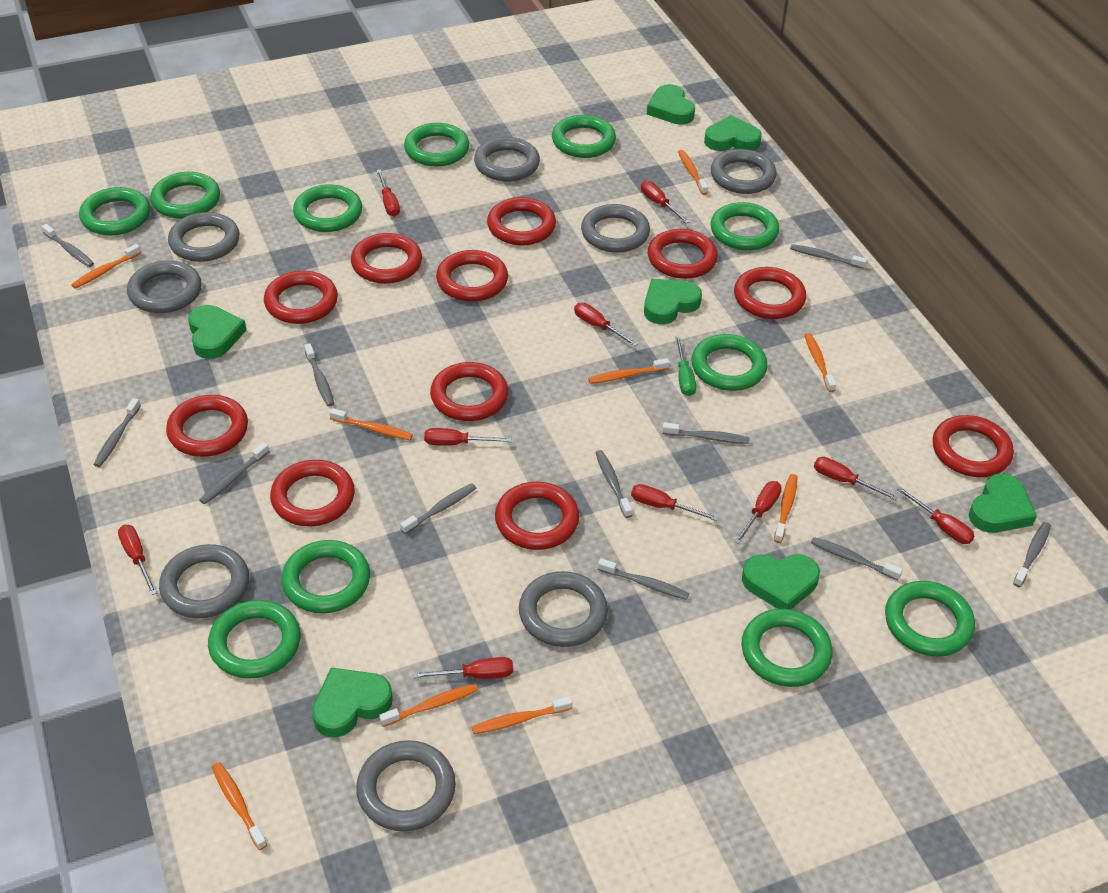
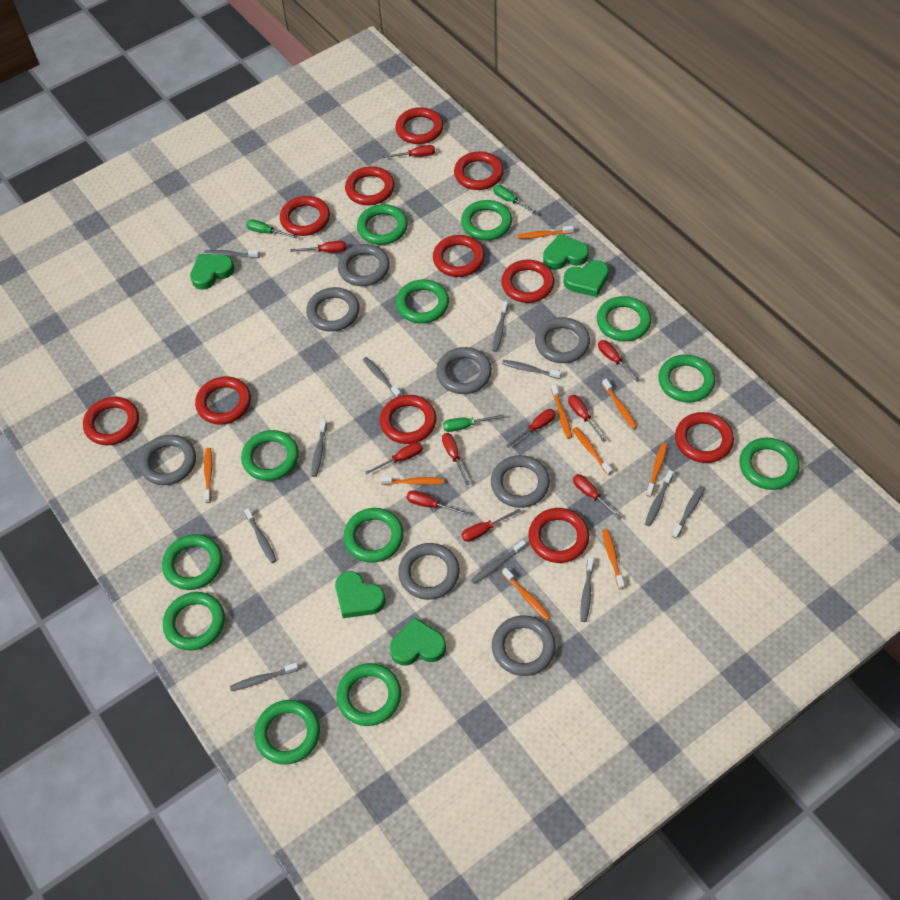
green heart: 7 -> 5
green ring: 11 -> 12
green screwdriver: 1 -> 3

